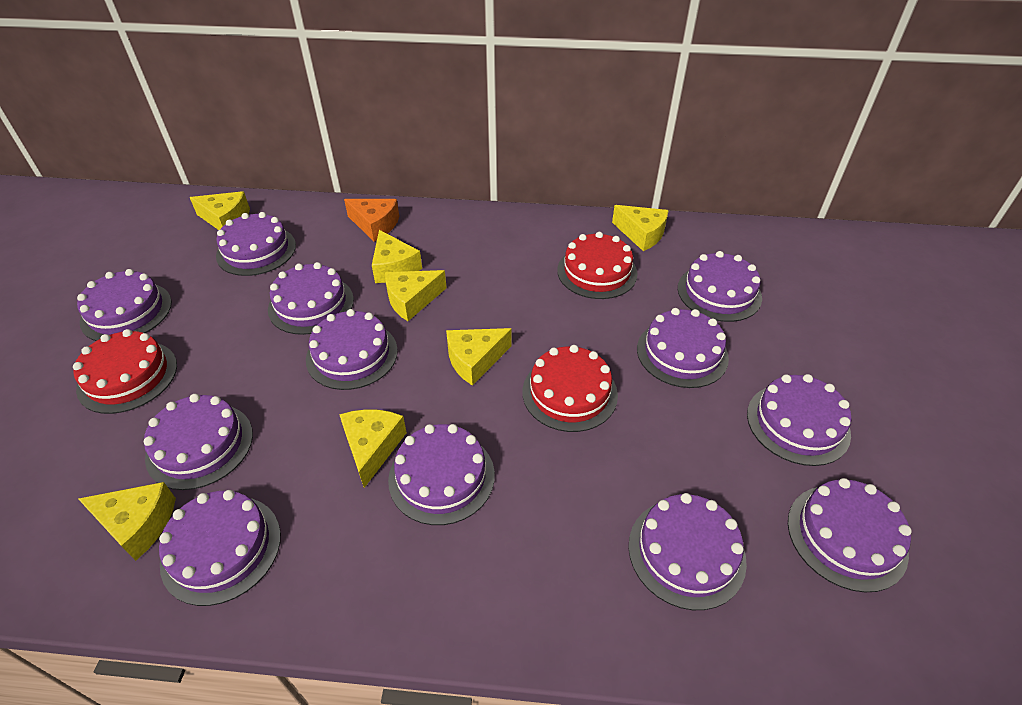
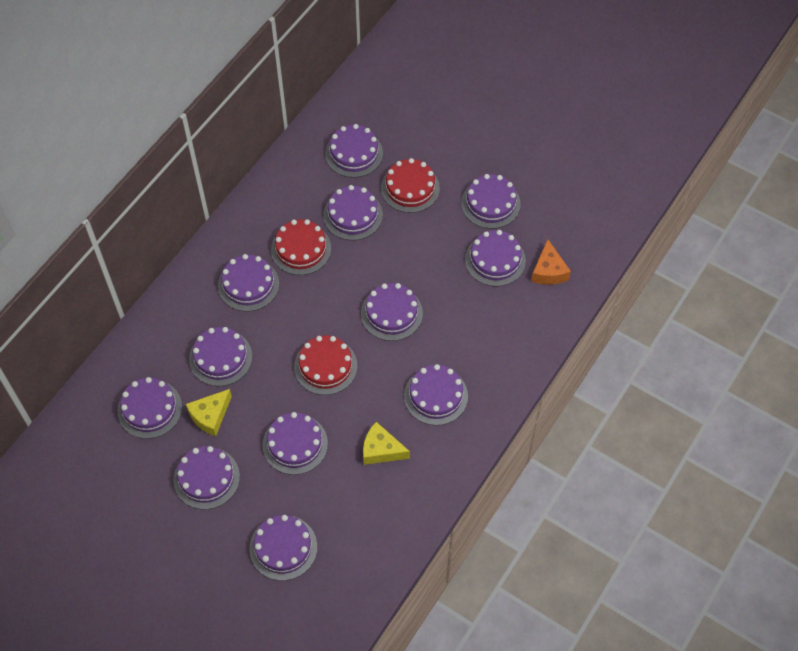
yellow cheese: 7 -> 2

